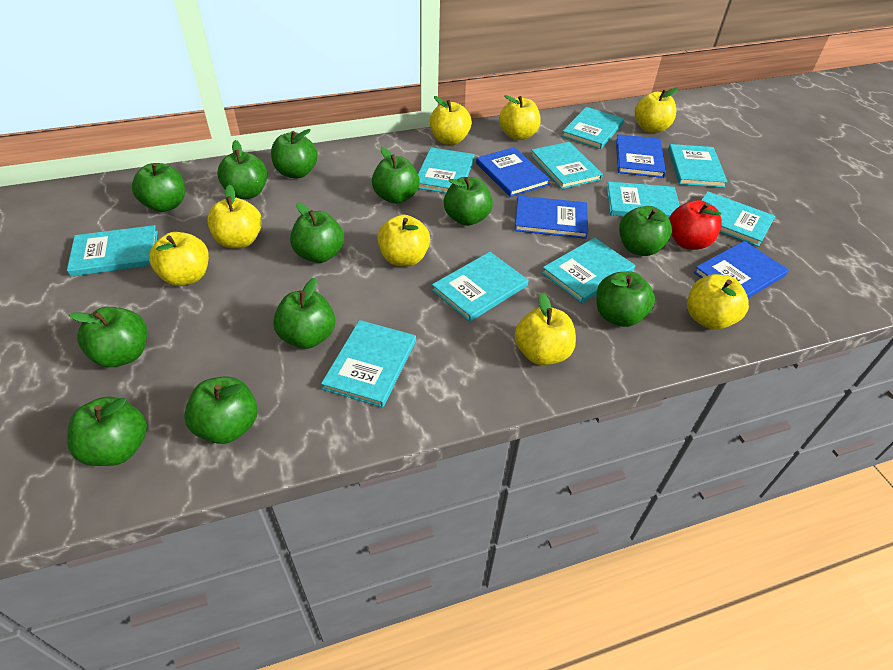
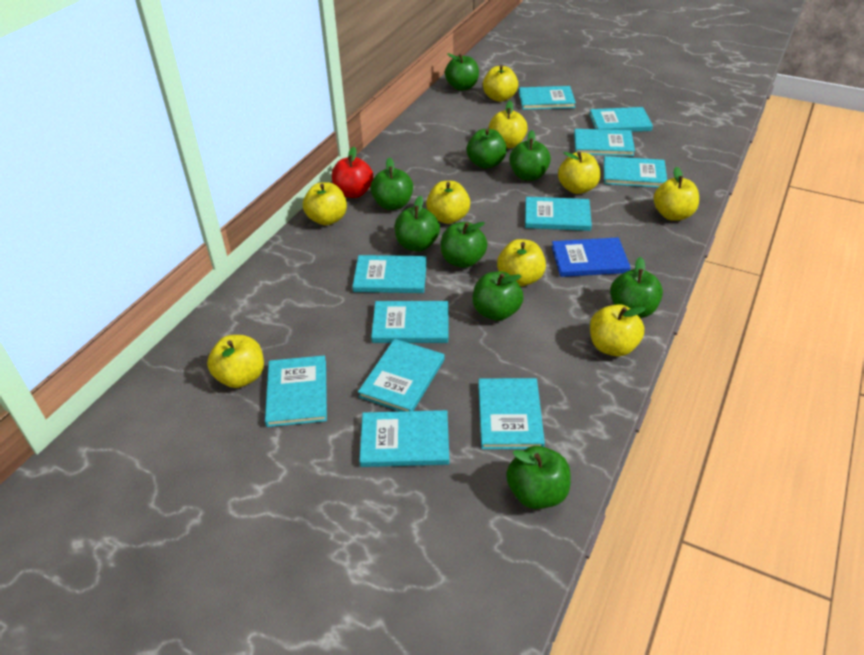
blue book: 4 -> 1
green apple: 12 -> 9
turquoise book: 10 -> 11
yellow apple: 8 -> 9

